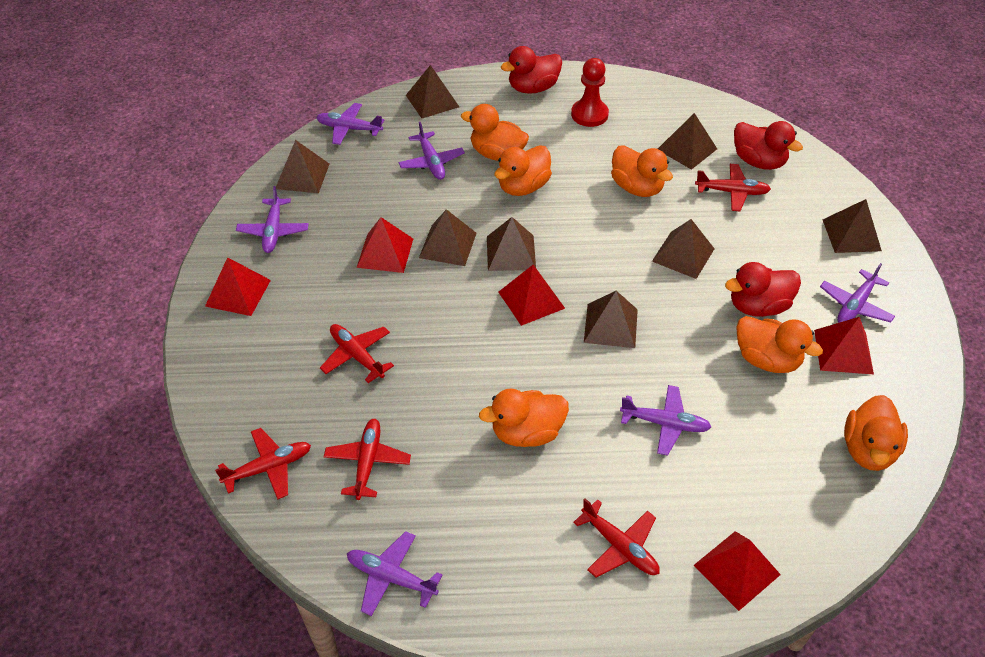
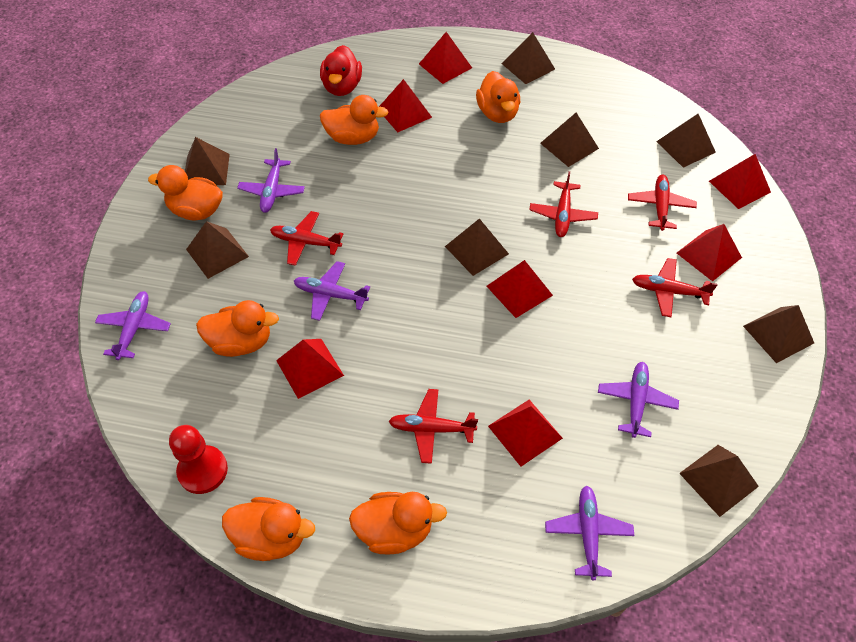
purple plane: 6 -> 5
red duck: 3 -> 1
red pyramid: 5 -> 7

